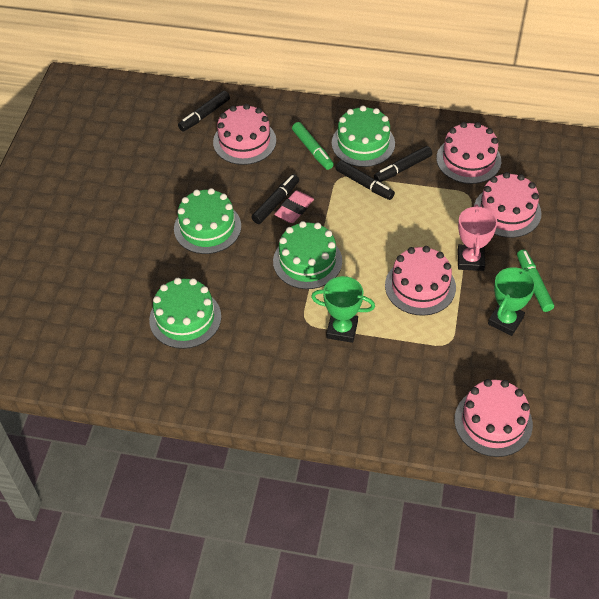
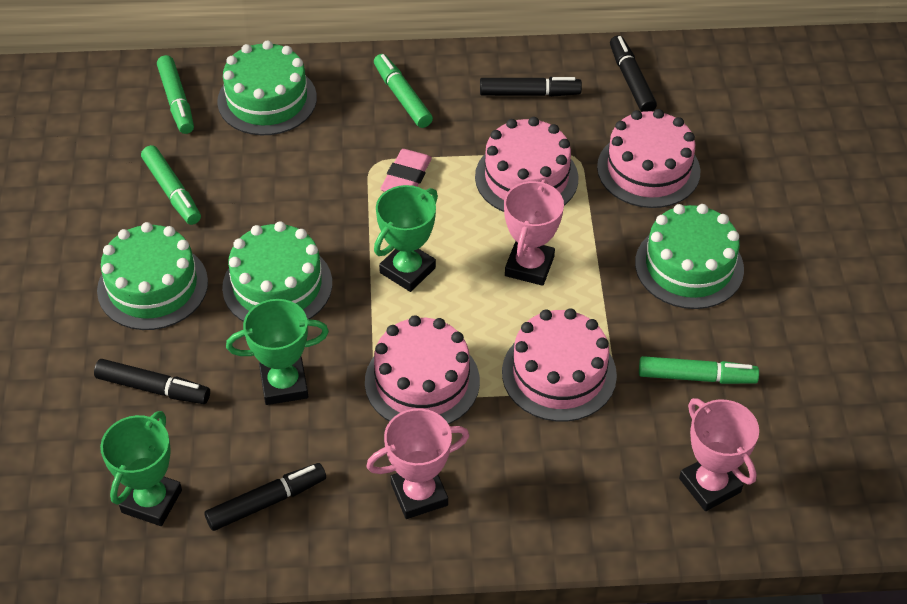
green marker: 2 -> 4
green trophy: 2 -> 3
pink cake: 5 -> 4
pink trophy: 1 -> 3

